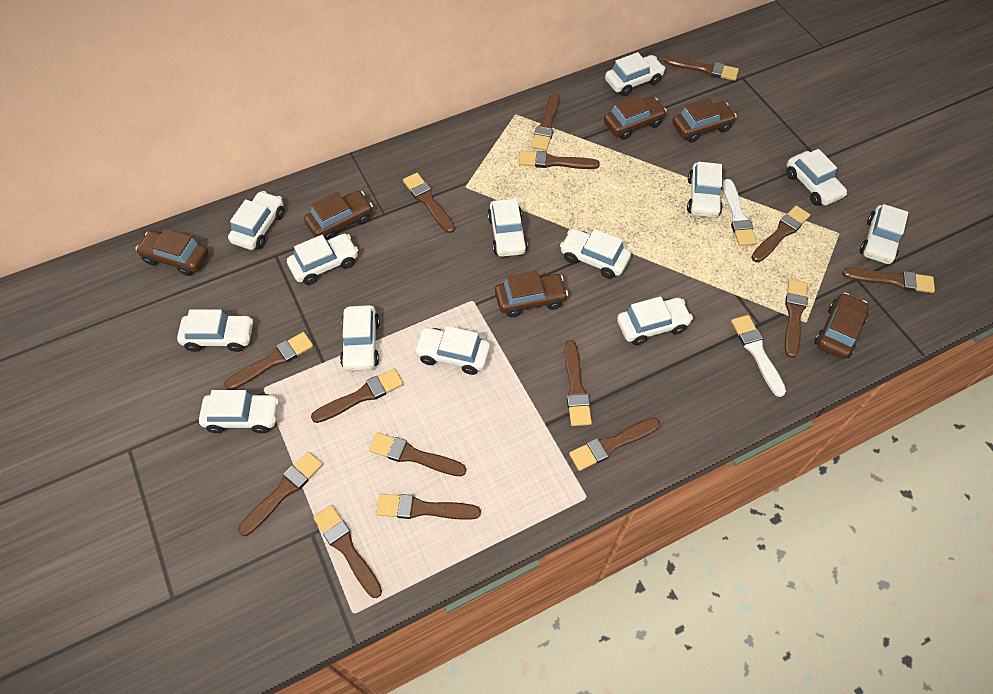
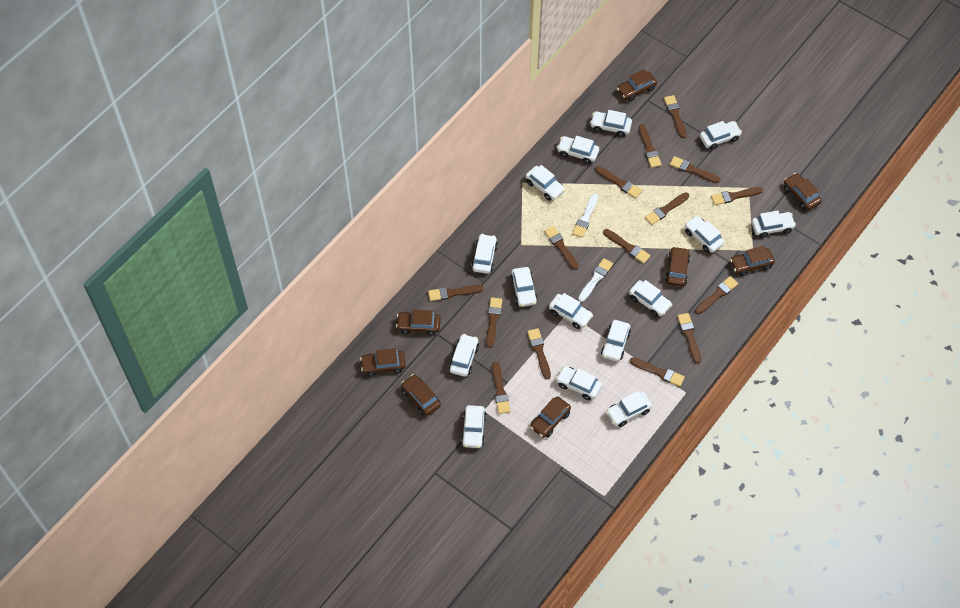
brown car: 6 -> 8
white car: 13 -> 15

